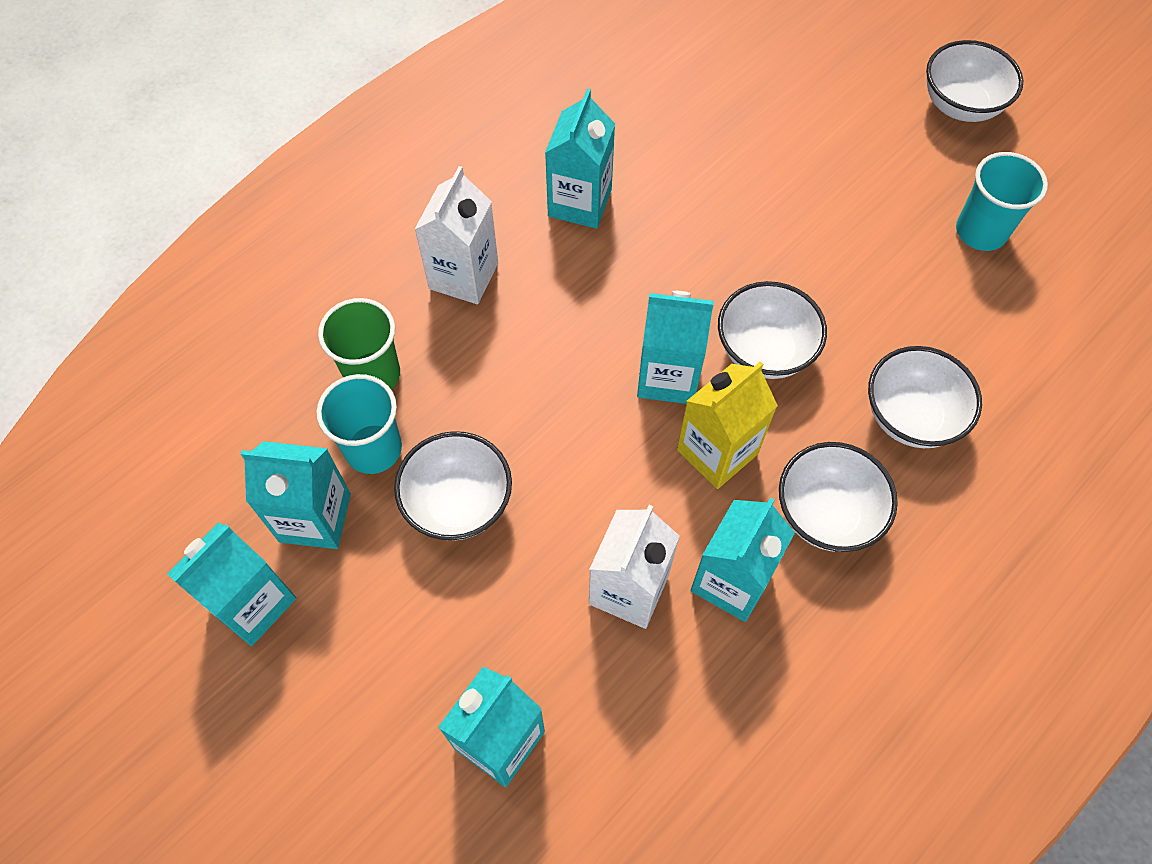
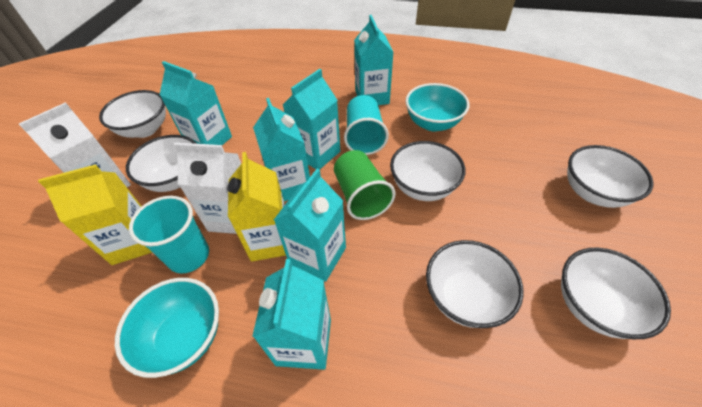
turquoise bowl: 0 -> 2
white bowl: 5 -> 6
yellow carton: 1 -> 2

